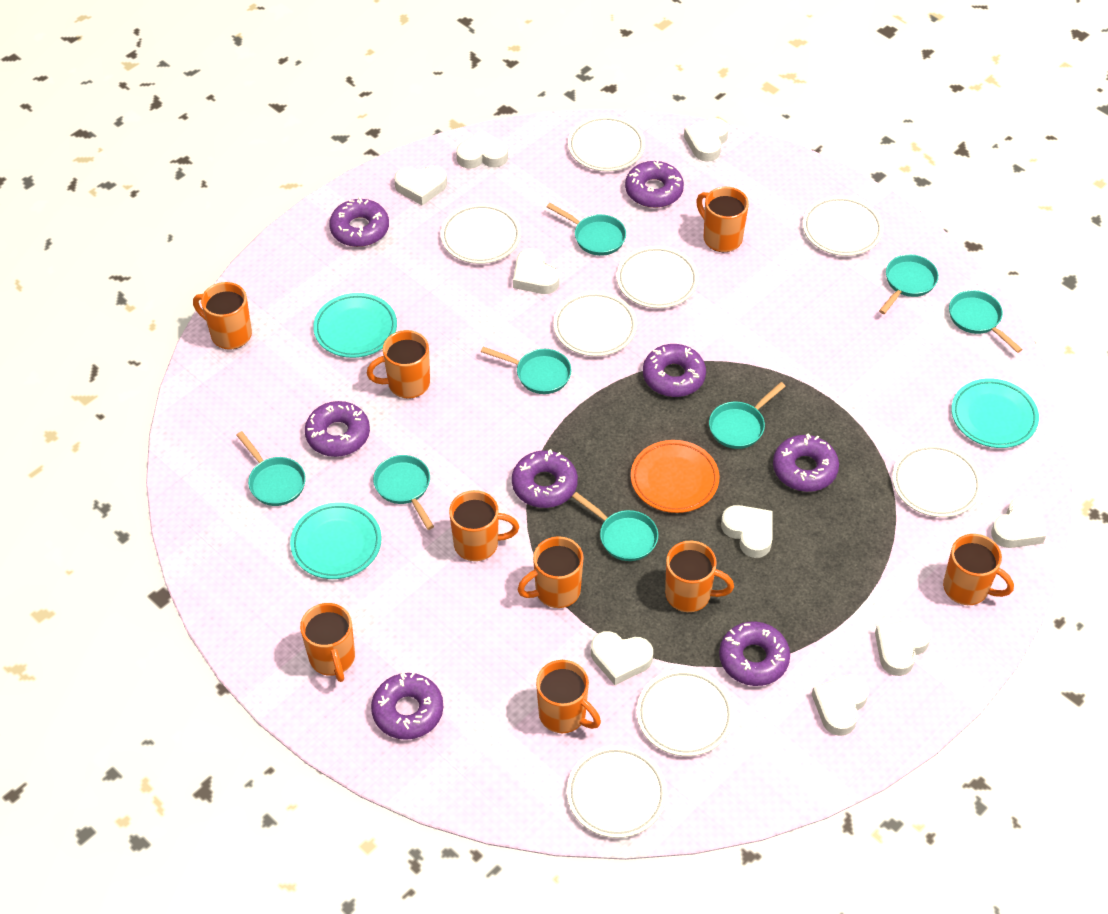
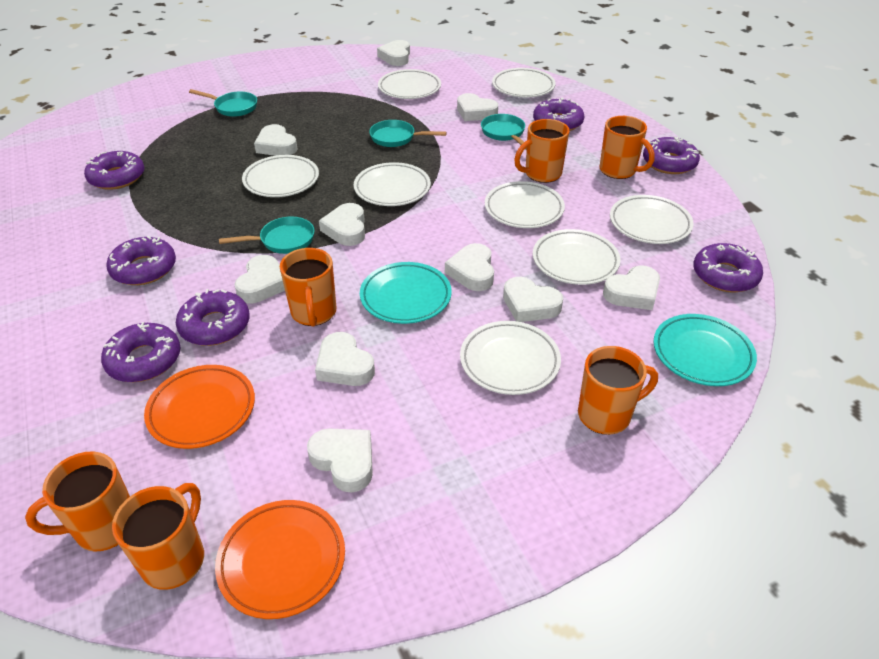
orange mug: 9 -> 6
orange plate: 1 -> 2
purple donut: 8 -> 7
turquoise pan: 8 -> 4
turquoise plate: 3 -> 2
white heart: 9 -> 10

